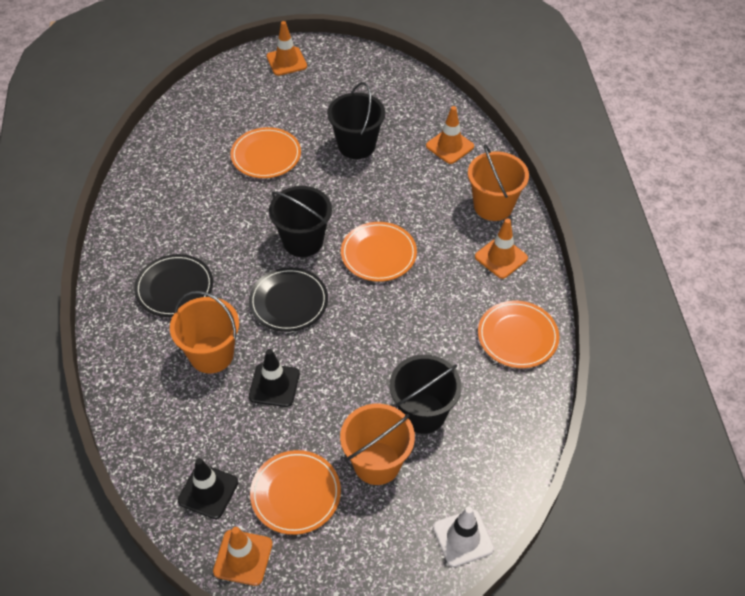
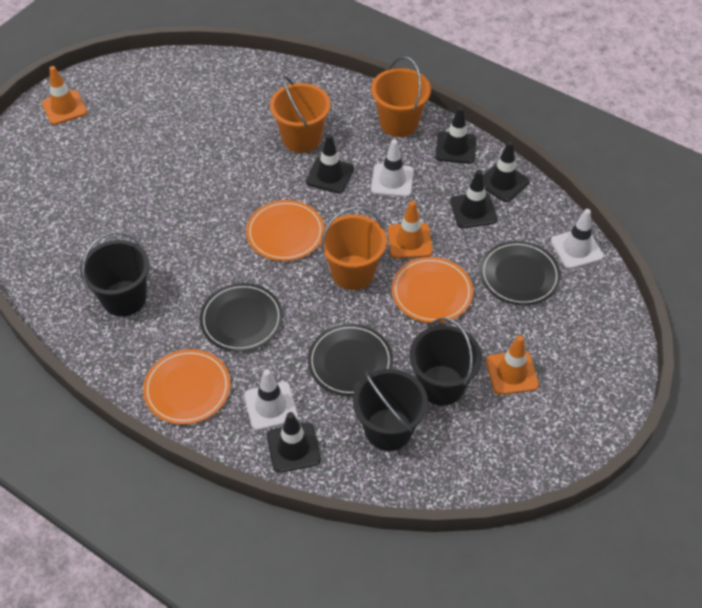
black plate: 2 -> 3
black traffic cone: 2 -> 5
orange plate: 4 -> 3
orange traffic cone: 4 -> 3
white traffic cone: 1 -> 3

